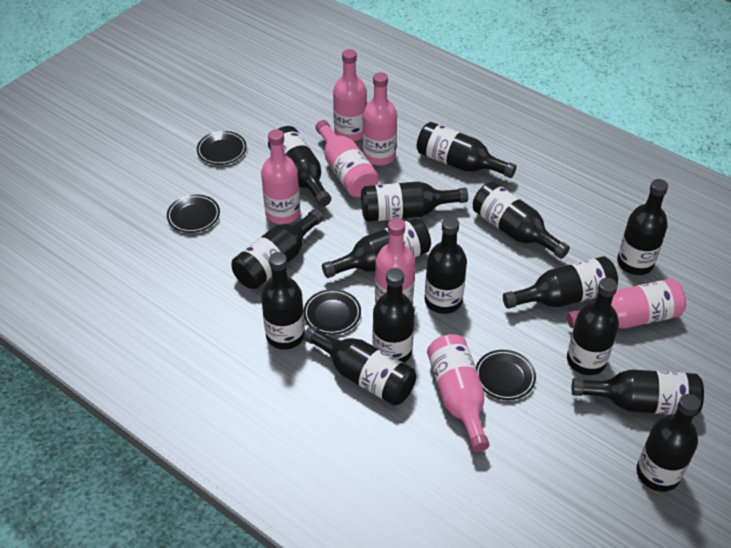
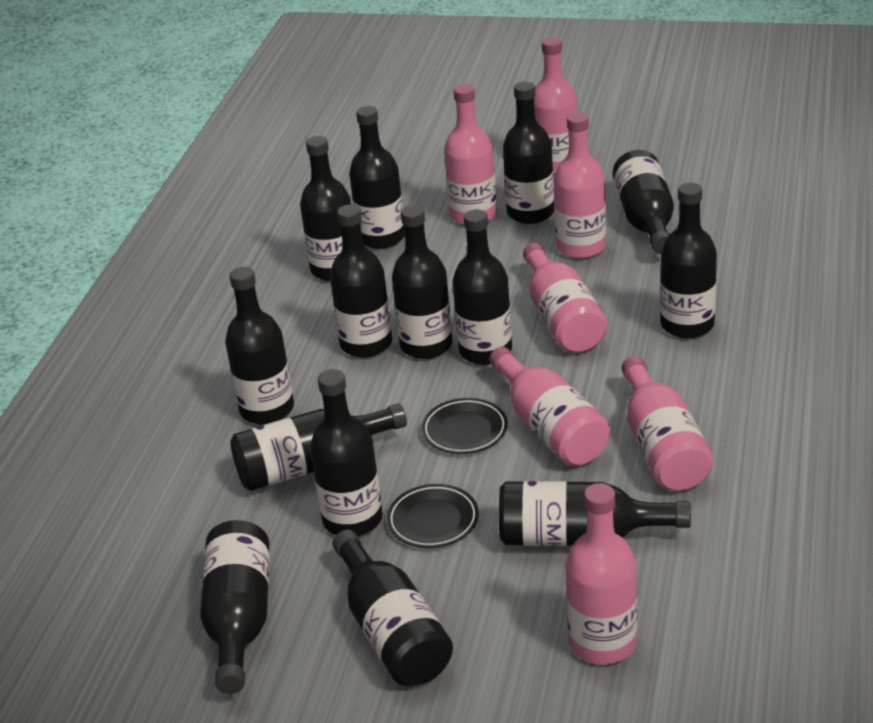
black bottle: 15 -> 14
black plate: 4 -> 2

